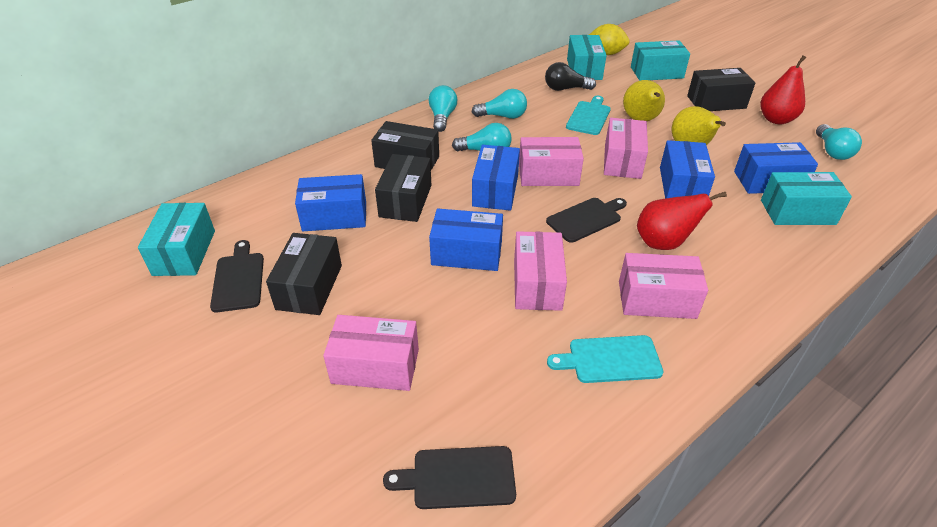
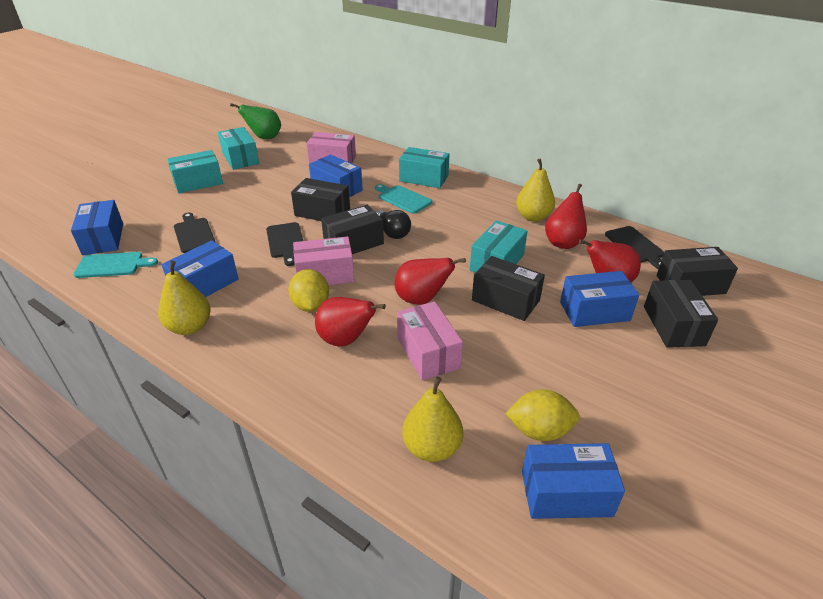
black box: 4 -> 5
green pear: 0 -> 1
pink box: 5 -> 3
red pear: 2 -> 4
turquoise light bulb: 4 -> 0
yellow lemon: 1 -> 2
yellow pear: 2 -> 3

